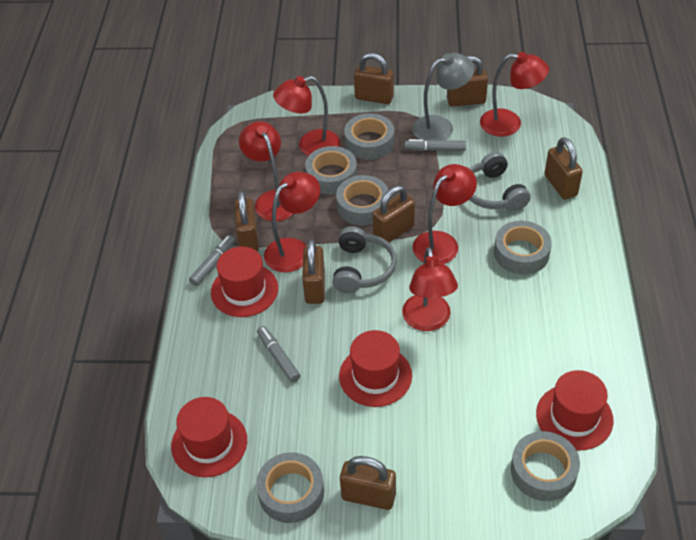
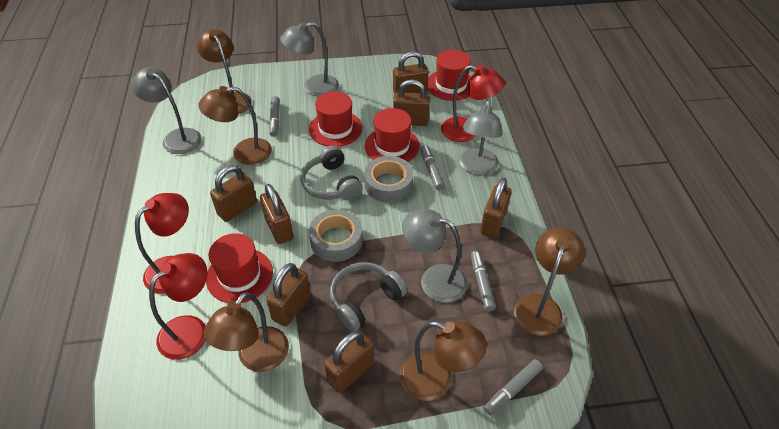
brown lamp: 0 -> 5
grey lamp: 1 -> 4
grey marker: 3 -> 4
grey tape: 6 -> 2
red lamp: 6 -> 3

